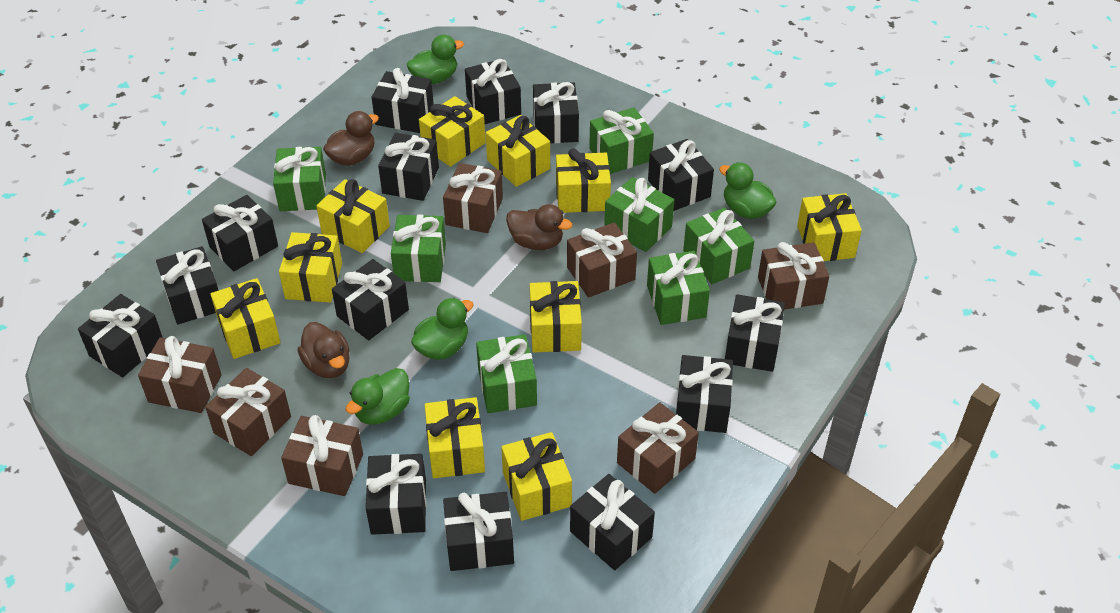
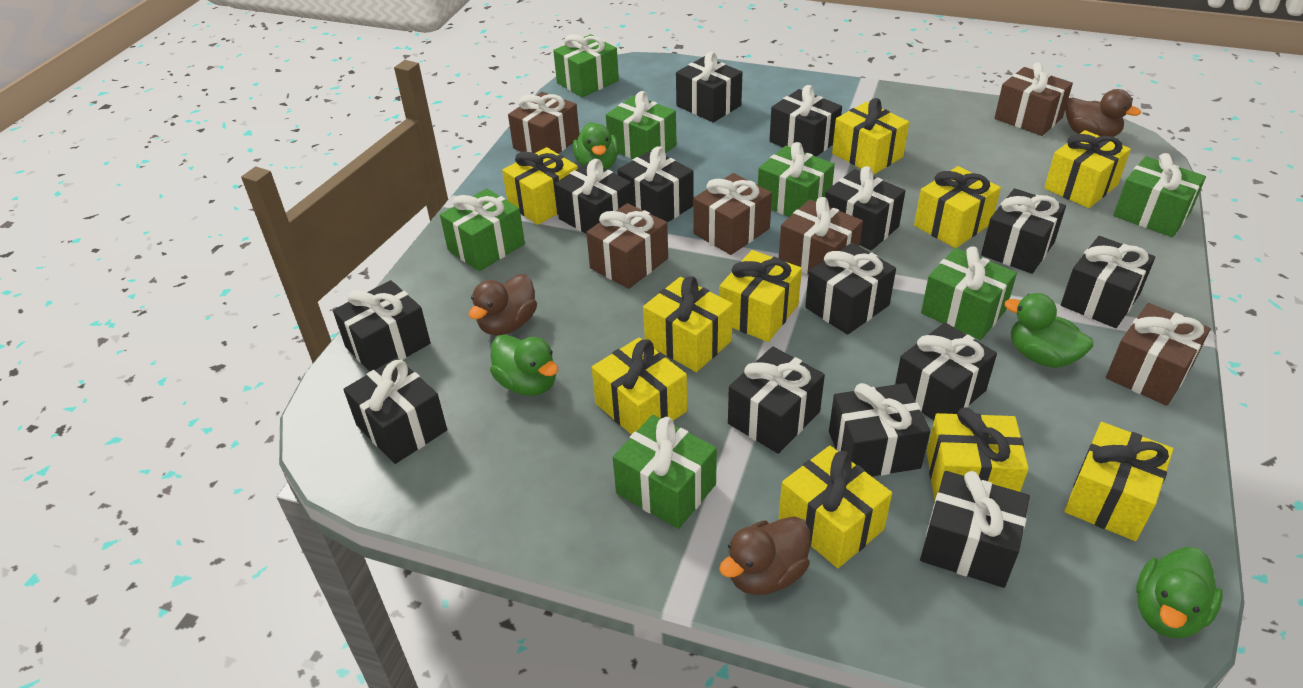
brown gift: 7 -> 6

